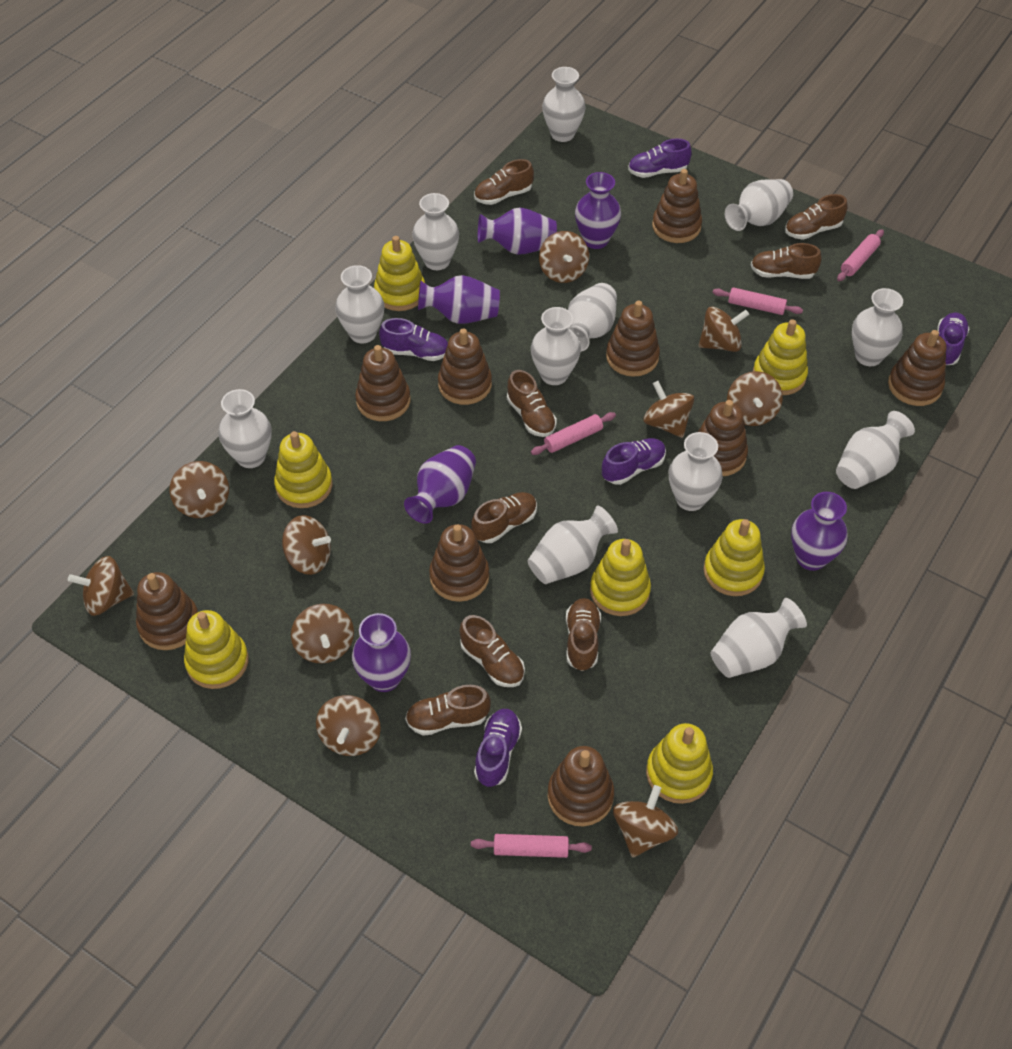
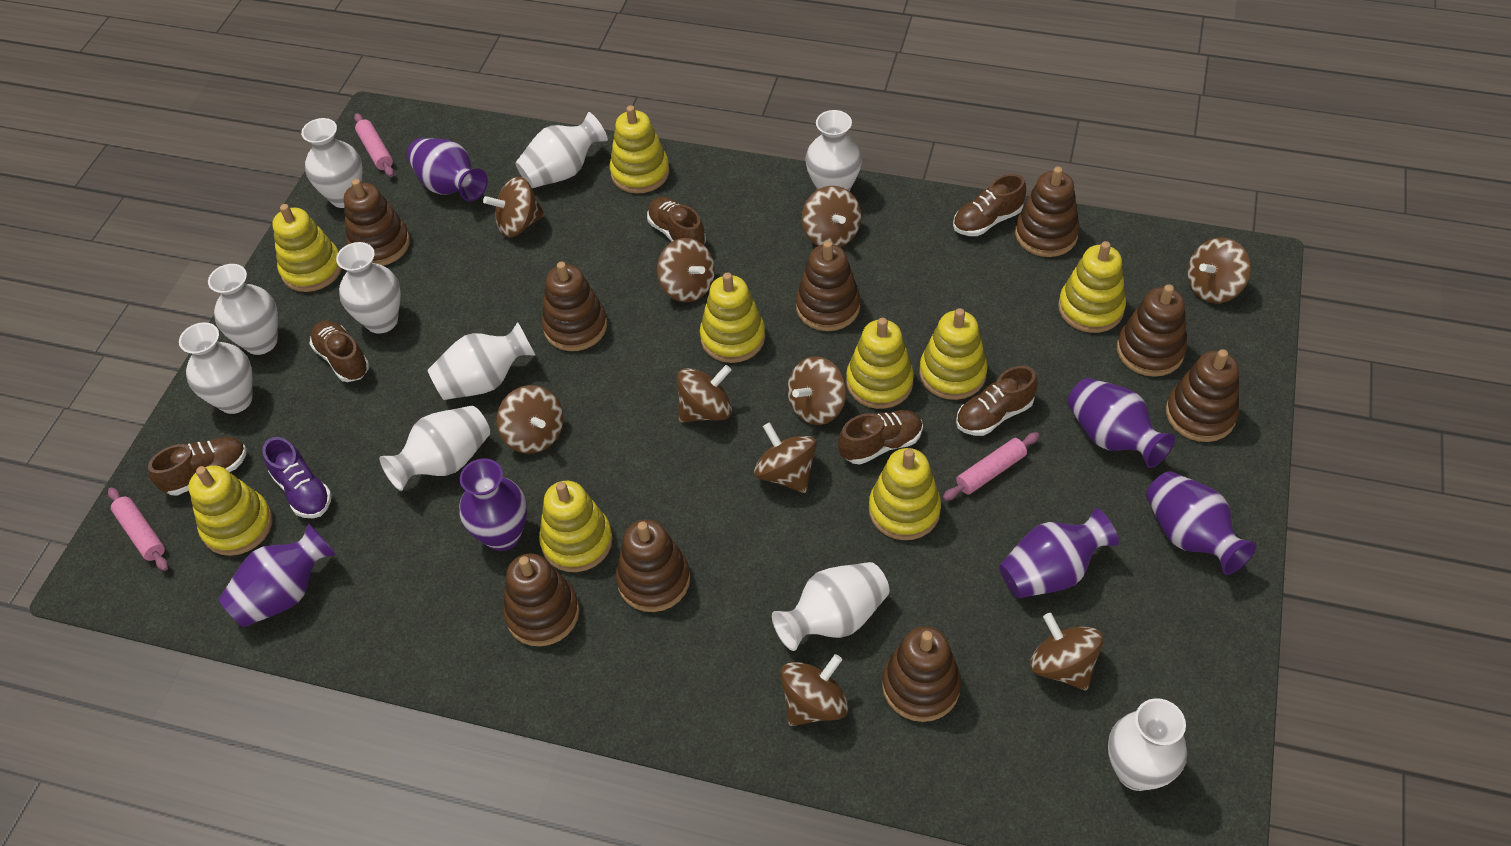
brown shoe: 8 -> 6
pink rolling pin: 4 -> 3
purple shoe: 5 -> 1
white vase: 12 -> 10
yellow stacking toy: 7 -> 9

